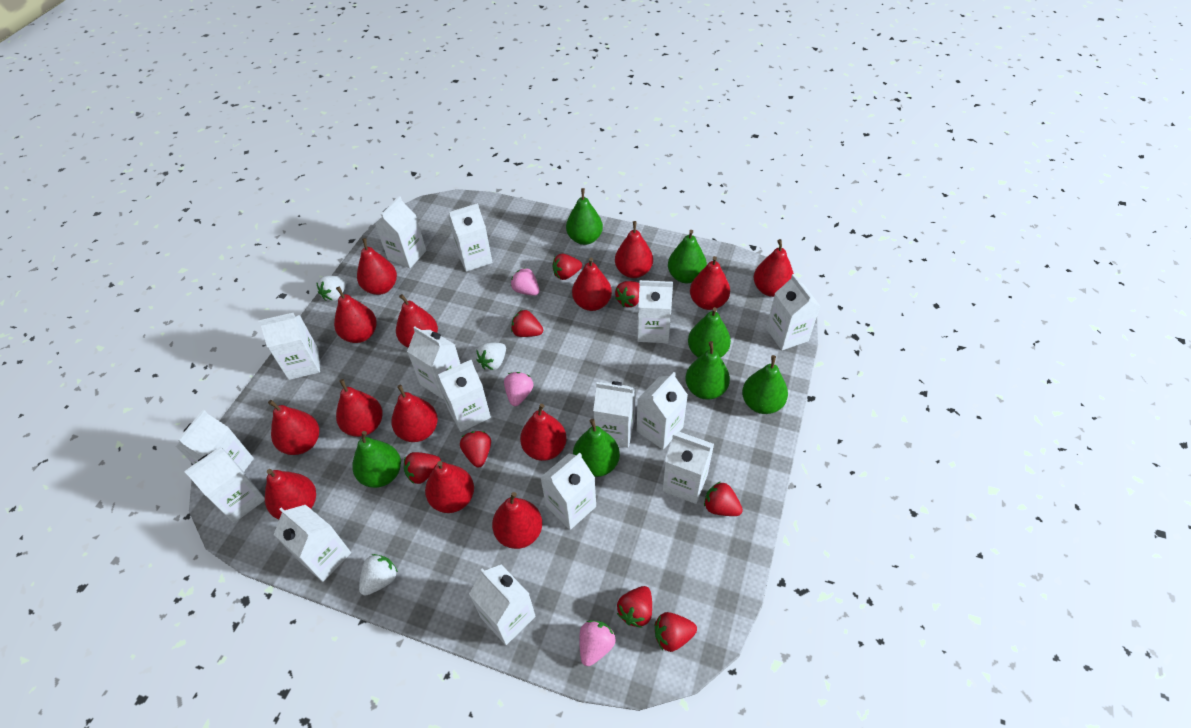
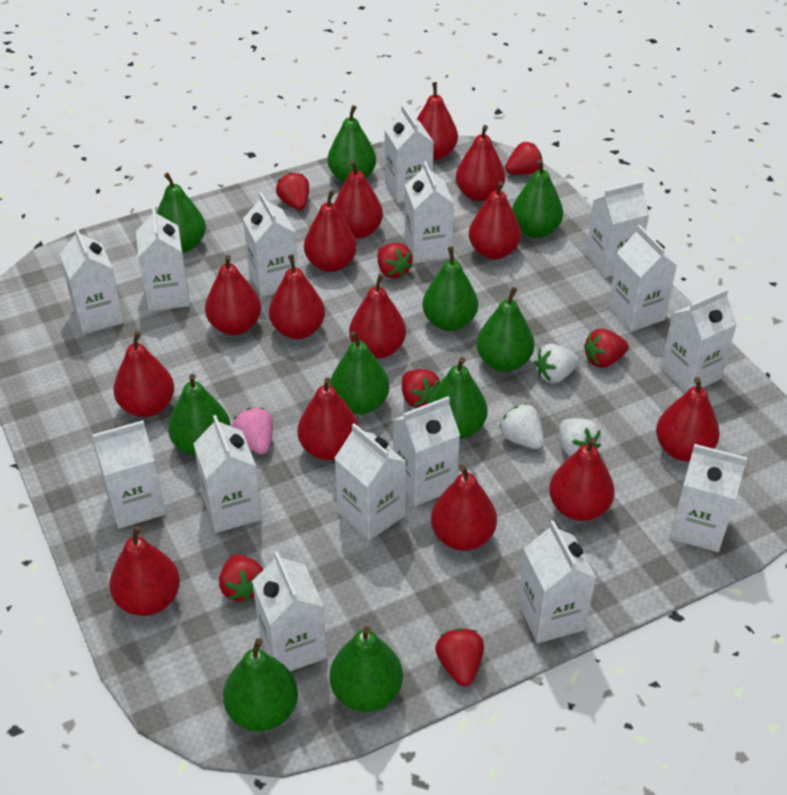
green pear: 7 -> 10
pink strawberry: 3 -> 1
red strawberry: 8 -> 7

